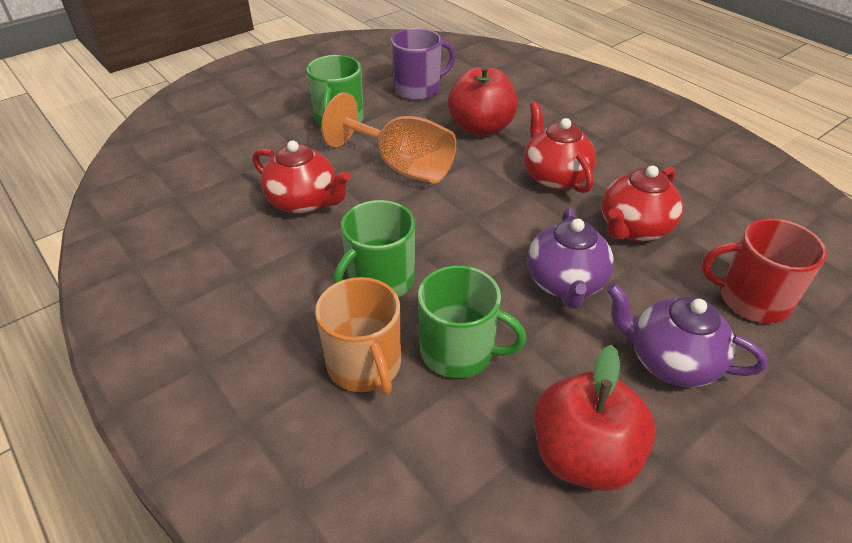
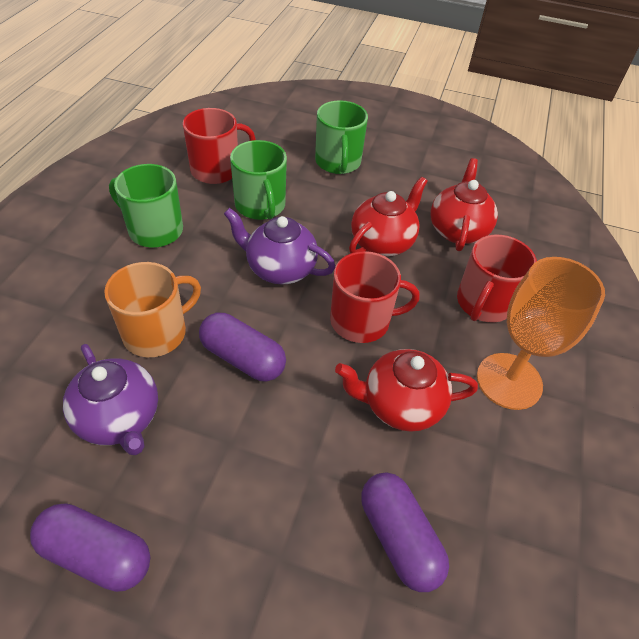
purple capsule: 0 -> 3
purple mug: 1 -> 0
red apple: 2 -> 0
red mug: 1 -> 3

